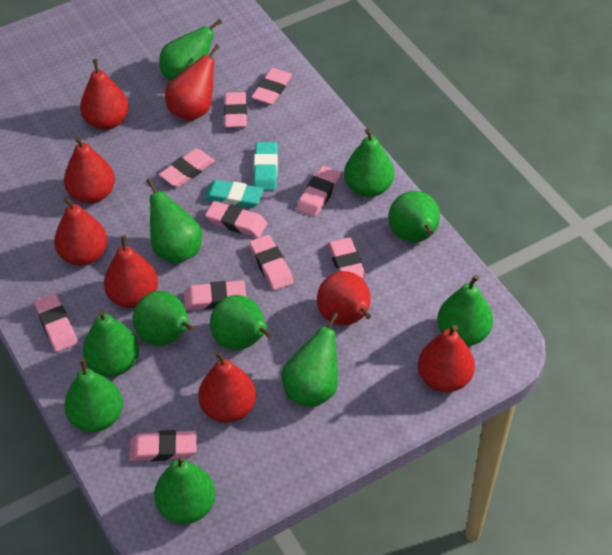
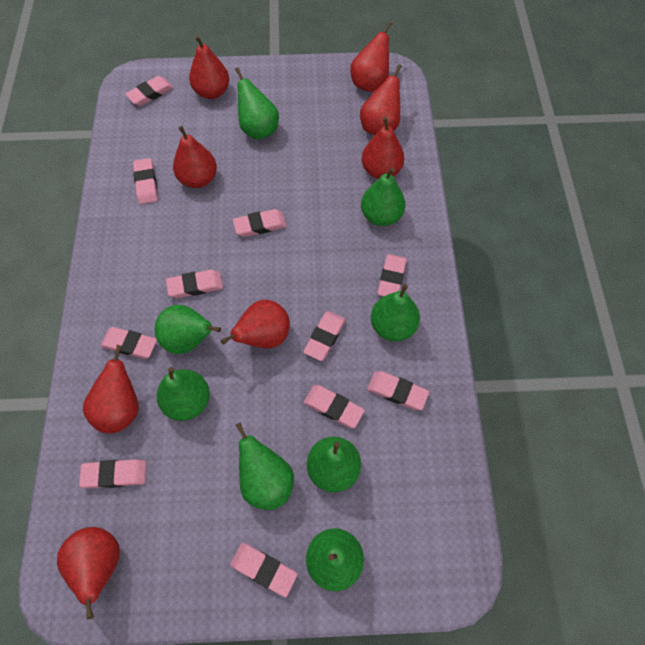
green pear: 11 -> 8
pink eraser: 10 -> 11
turquoise eraser: 2 -> 0

